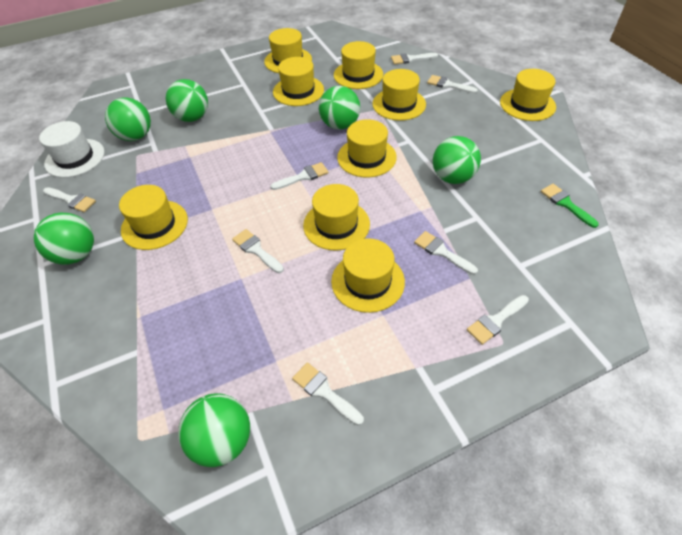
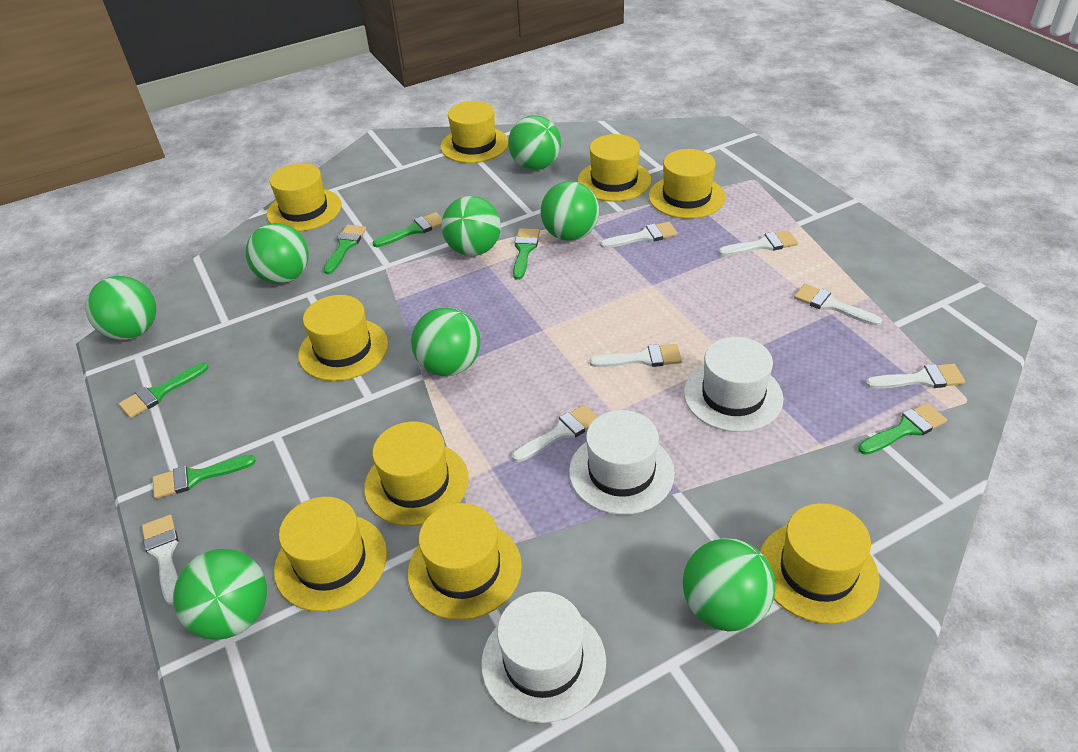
green ball: 6 -> 8
green brush: 1 -> 6
white brush: 8 -> 7
white hat: 1 -> 3

